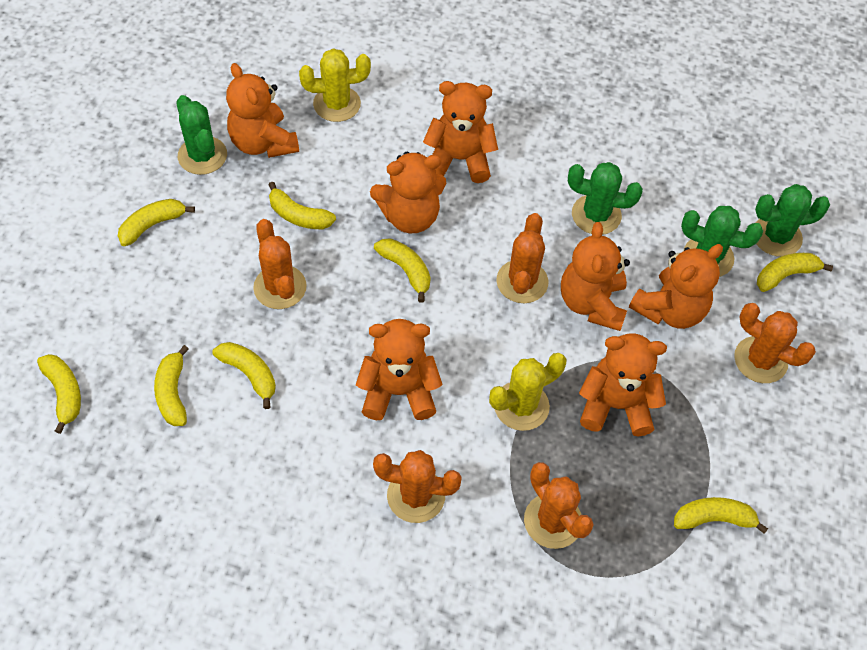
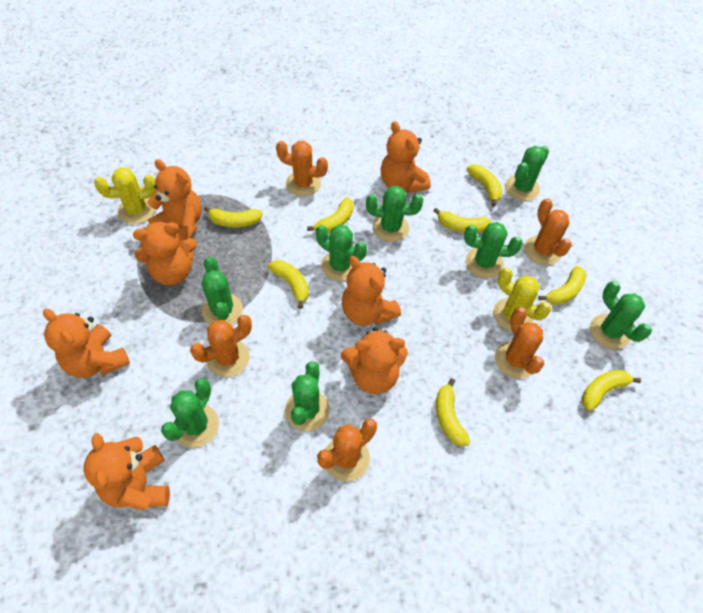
green cactus: 4 -> 8

